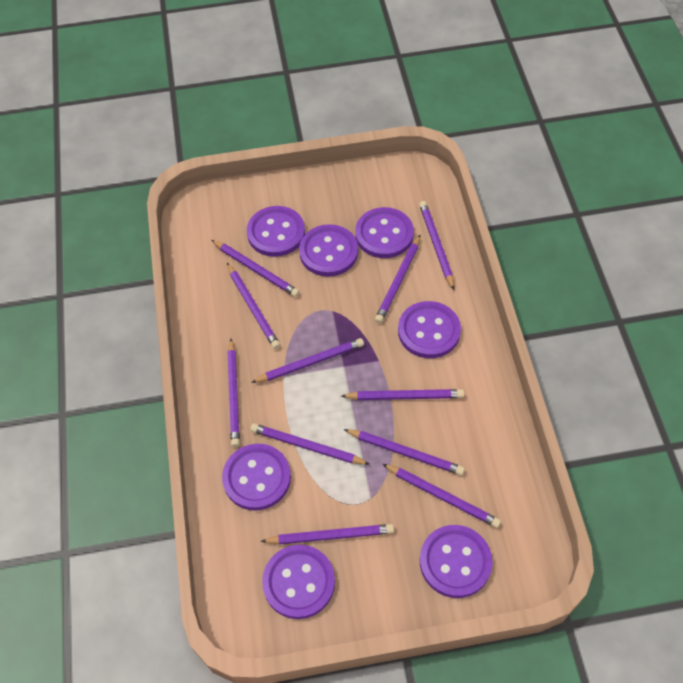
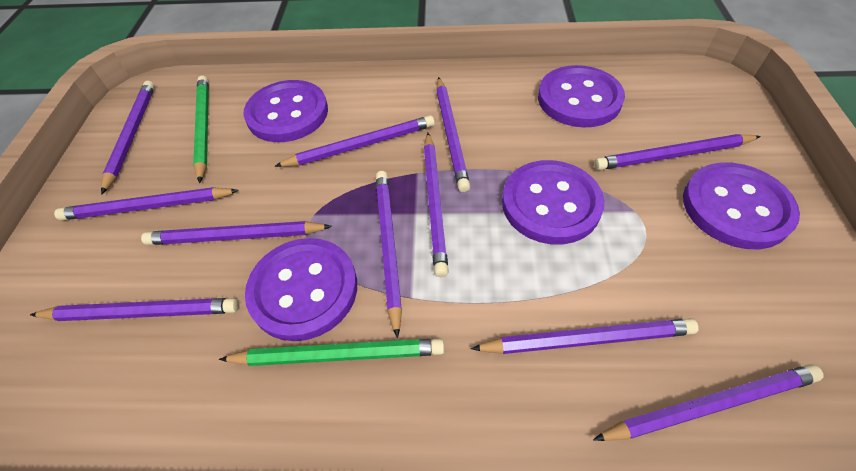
green pencil: 0 -> 2
purple button: 7 -> 5

